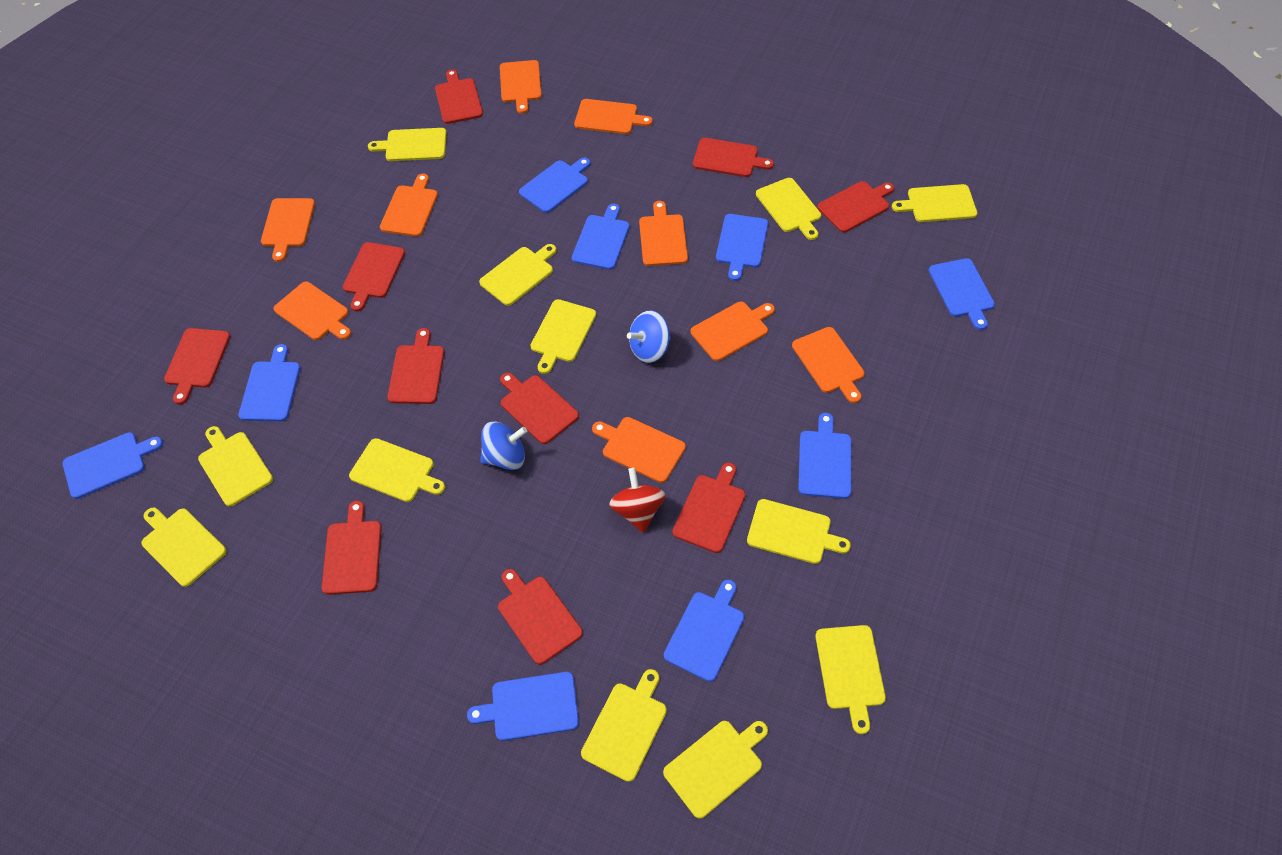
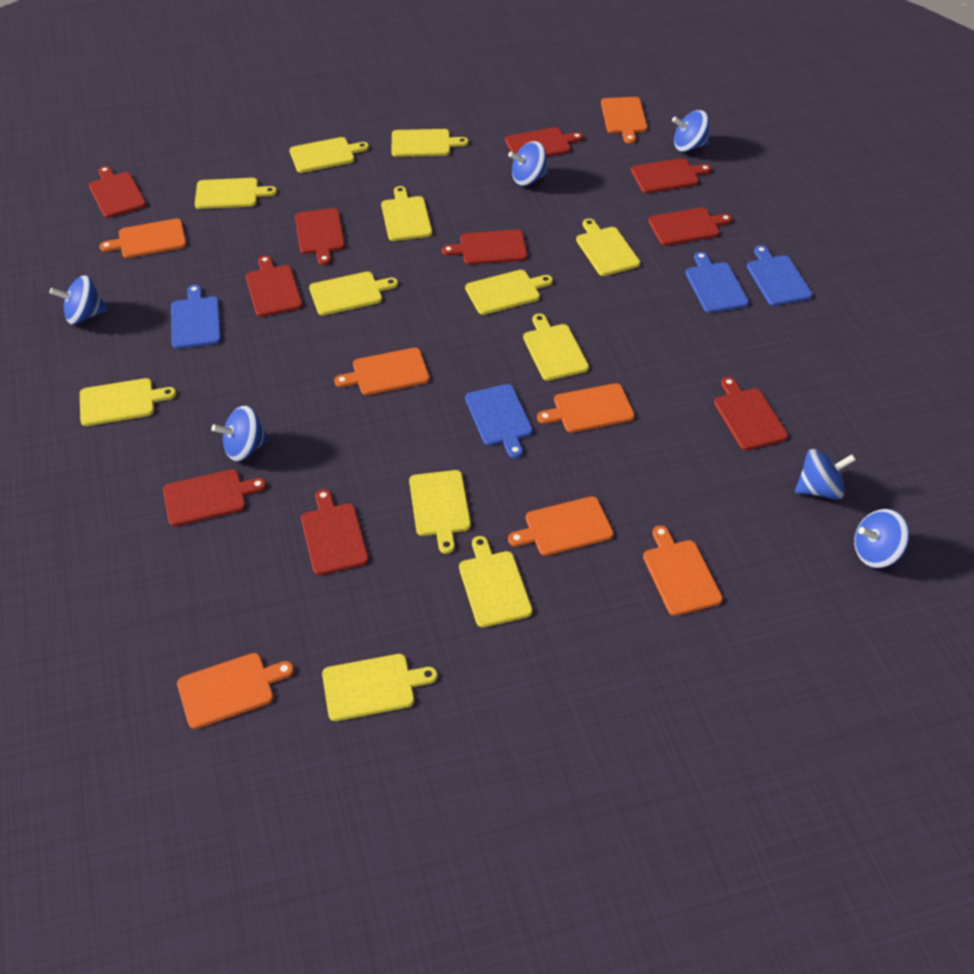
blue cutting board: 9 -> 4
blue spinning top: 2 -> 6
orange cutting board: 9 -> 7
red spinning top: 1 -> 0

